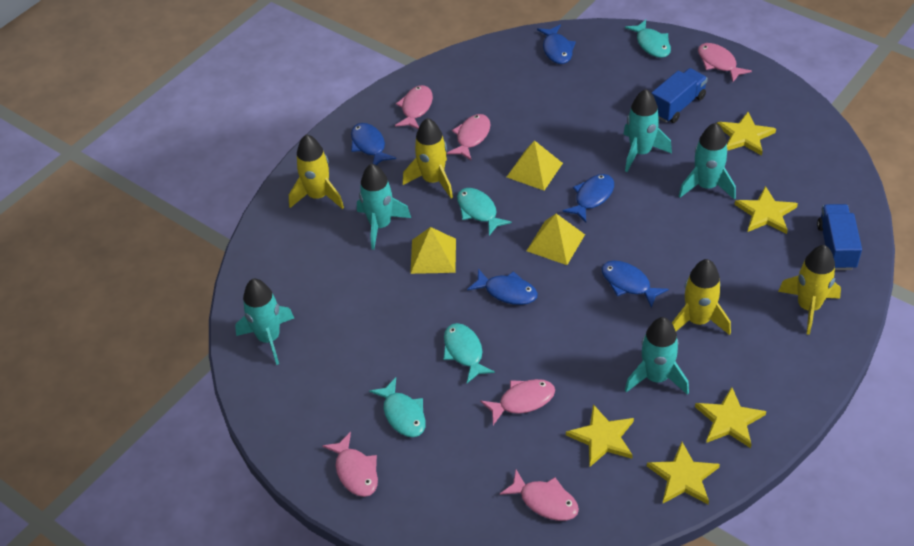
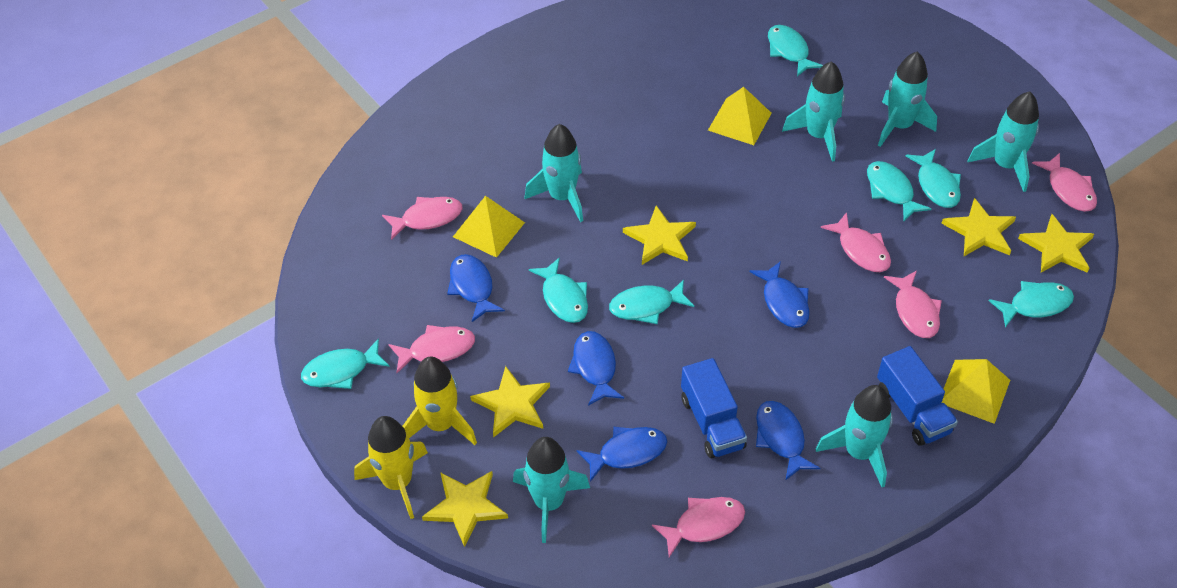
turquoise fish: 4 -> 7
turquoise rocket: 5 -> 6
yellow rocket: 4 -> 2

